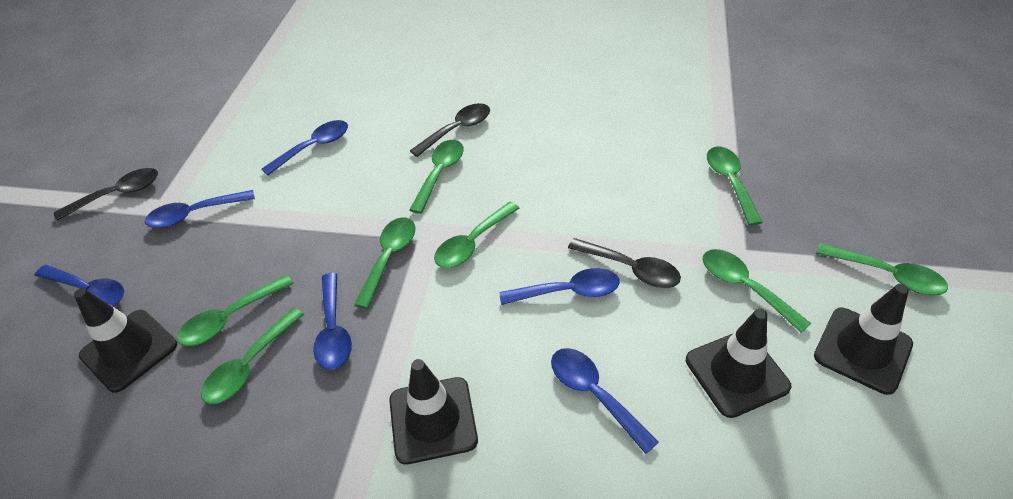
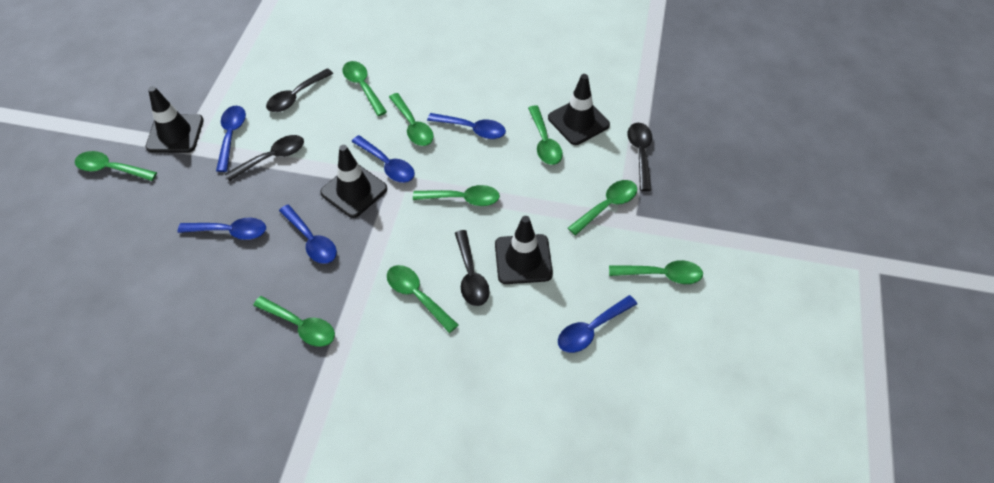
black spoon: 3 -> 4
green spoon: 8 -> 9

